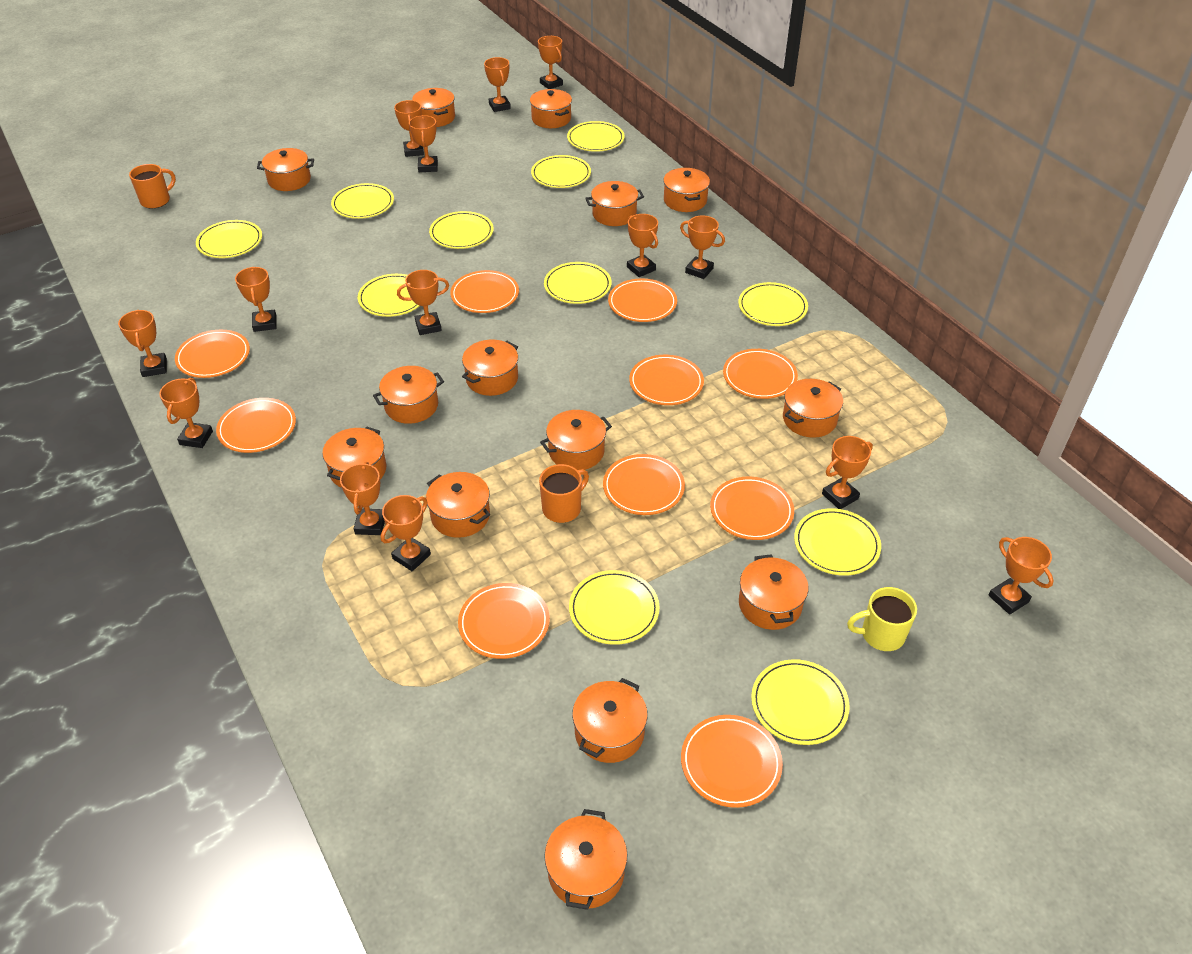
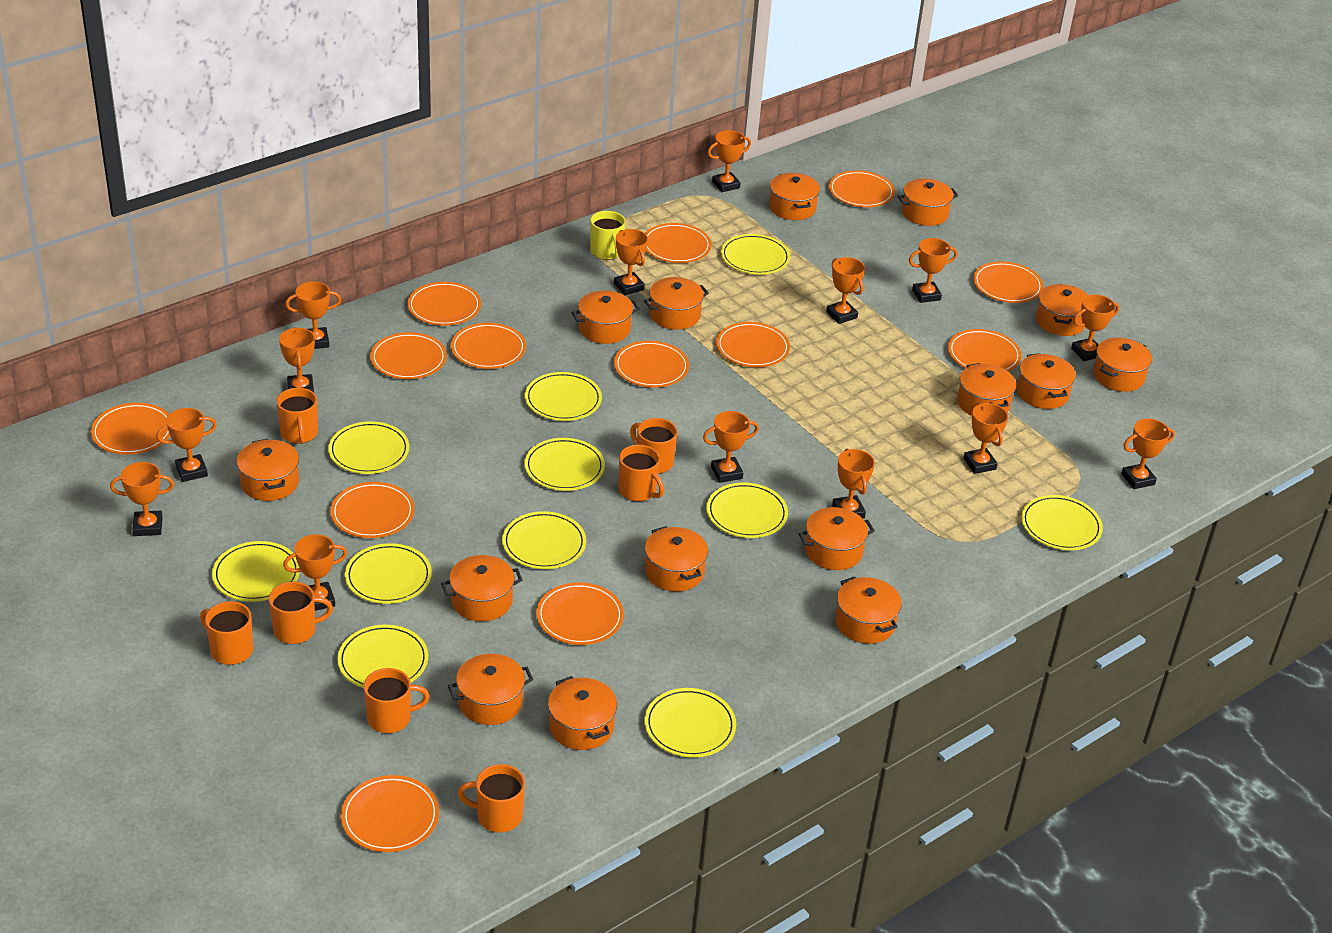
orange mug: 2 -> 7
orange plate: 10 -> 13
orange pot: 14 -> 15

